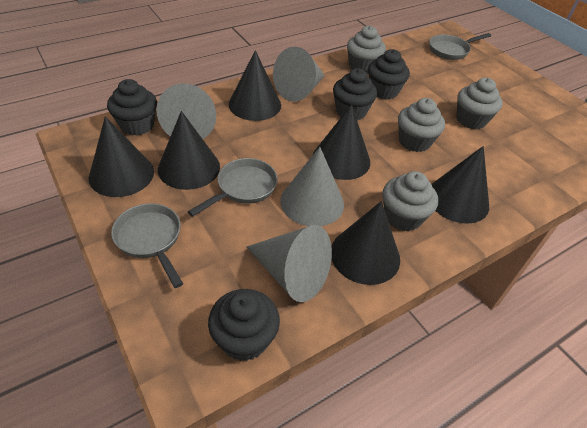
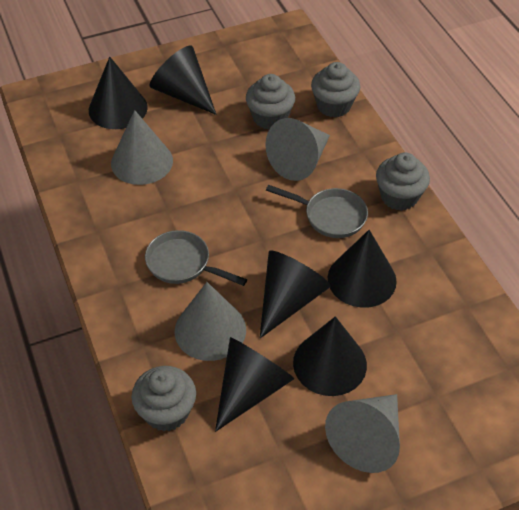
black cupcake: 4 -> 0
grey pan: 3 -> 2

